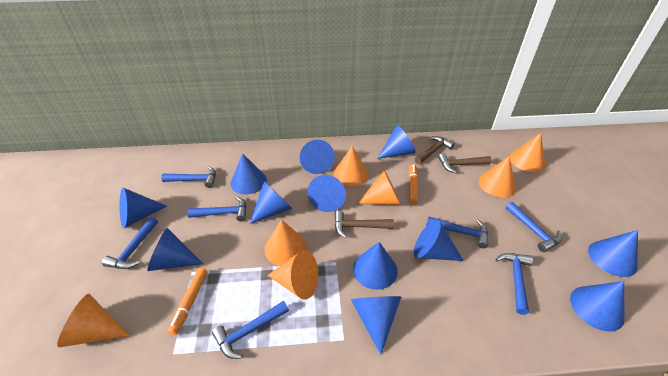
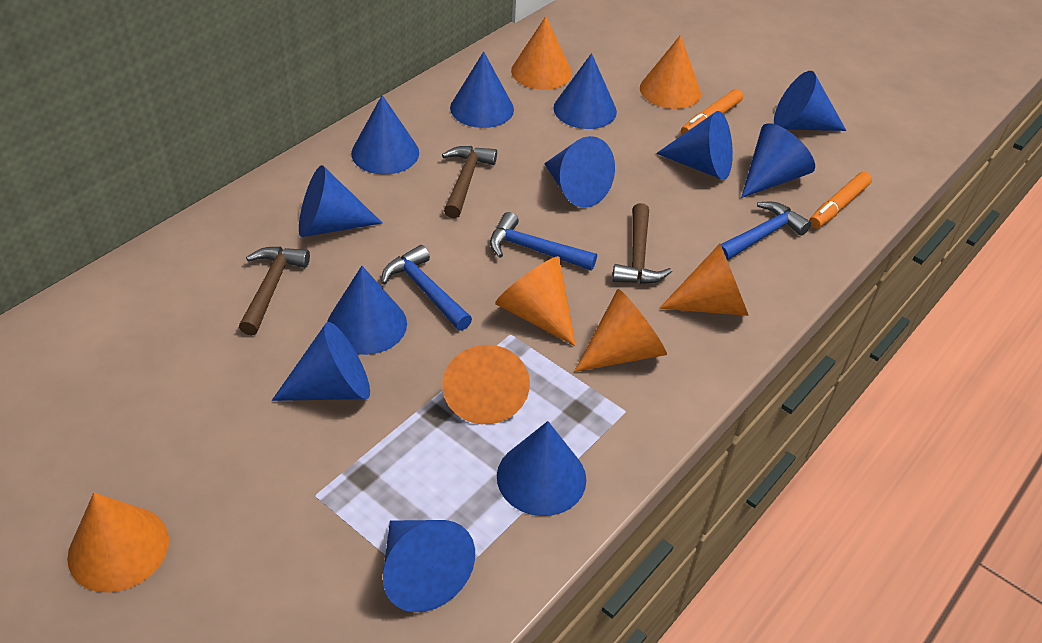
blue hammer: 7 -> 3

